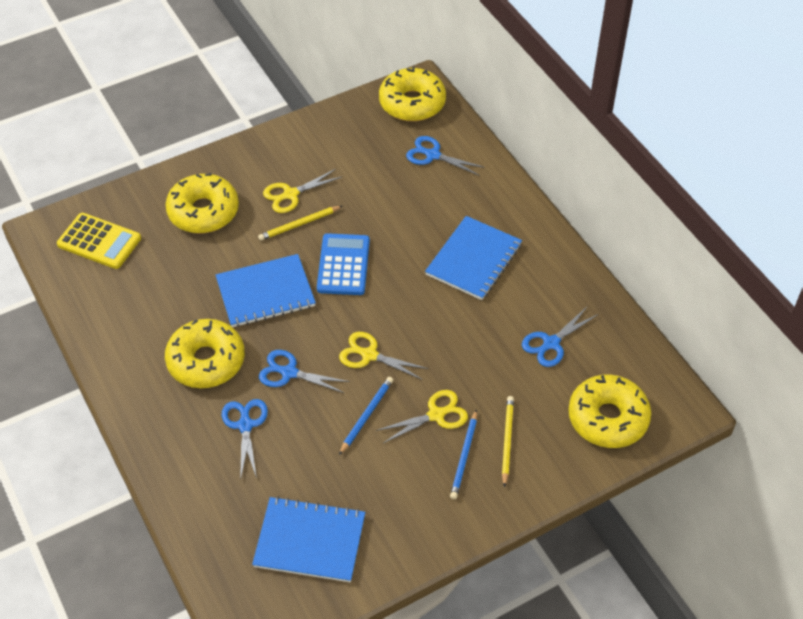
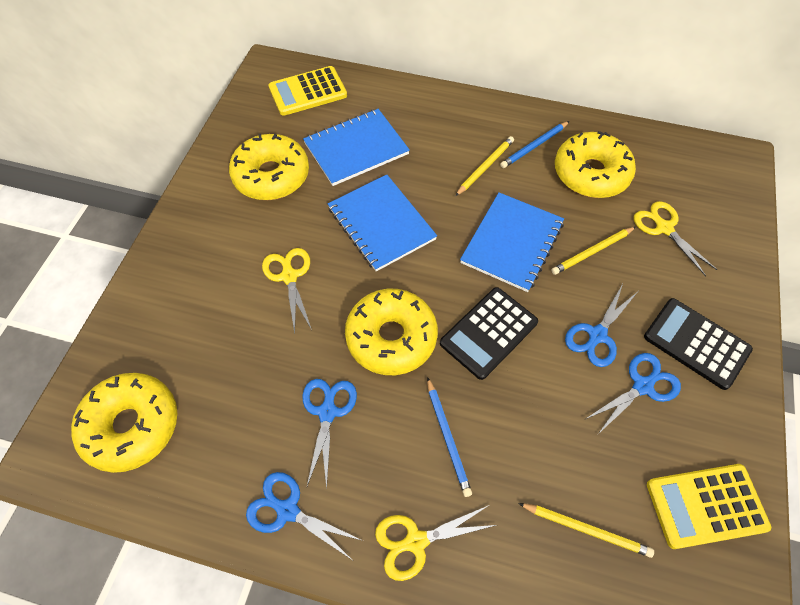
black calculator: 0 -> 2
blue calculator: 1 -> 0
yellow calculator: 1 -> 2
yellow pencil: 2 -> 3

